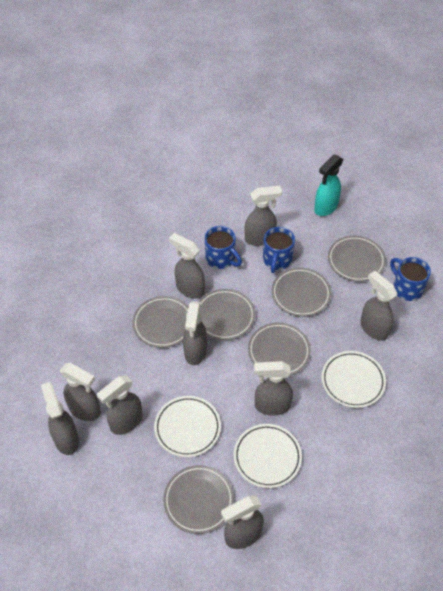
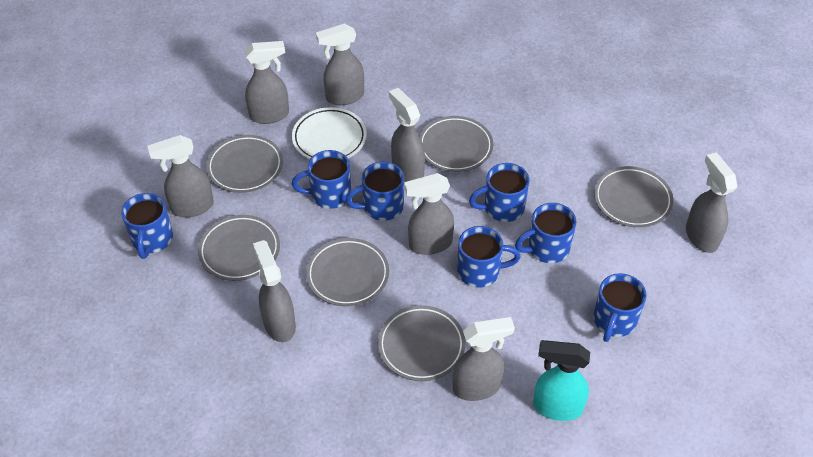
blue mug: 3 -> 7
grey spray bottle: 9 -> 8
white plate: 3 -> 1

